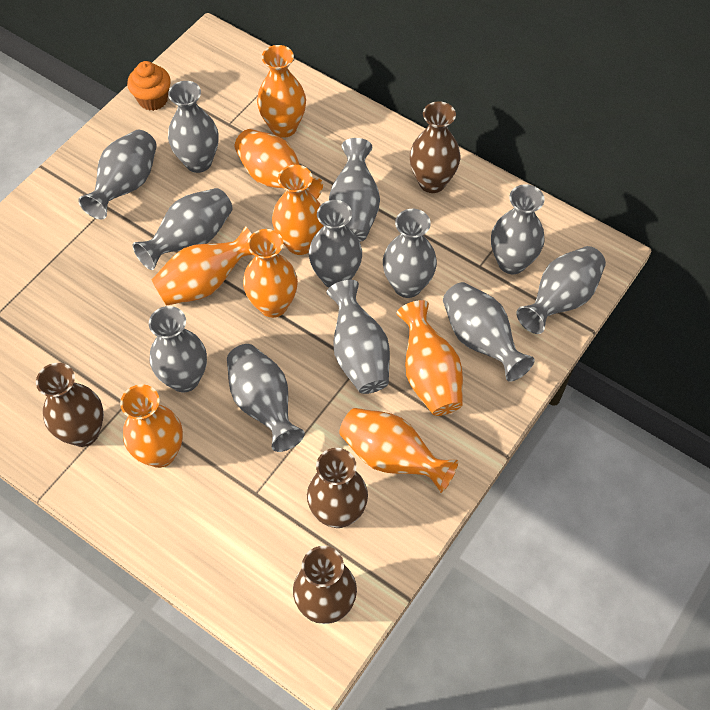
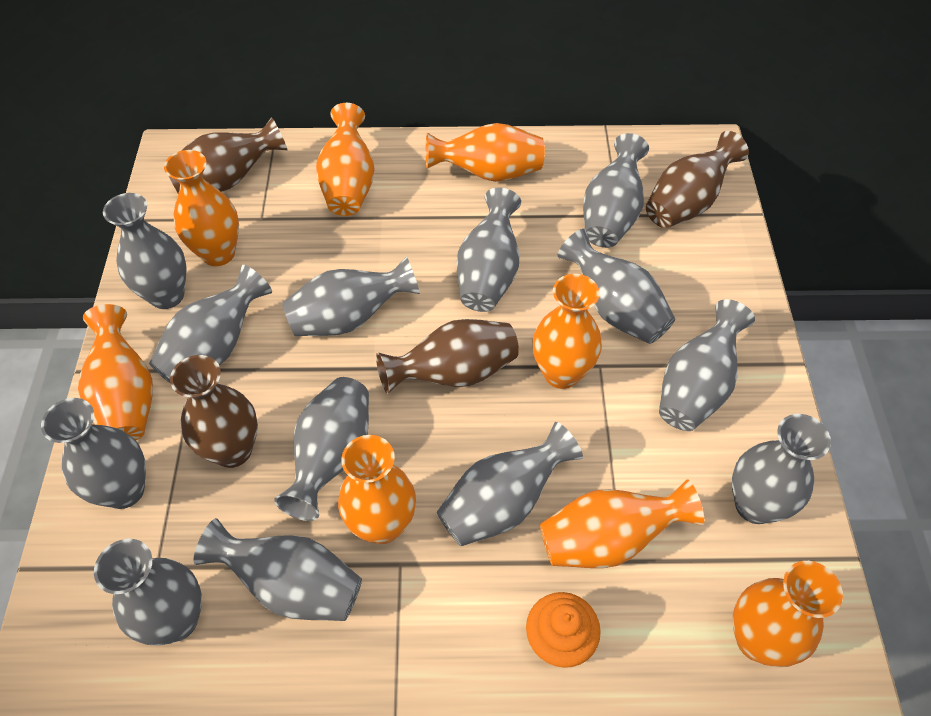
grey vase: 12 -> 13

